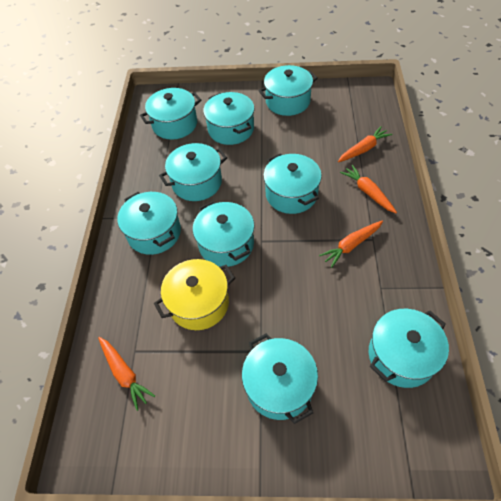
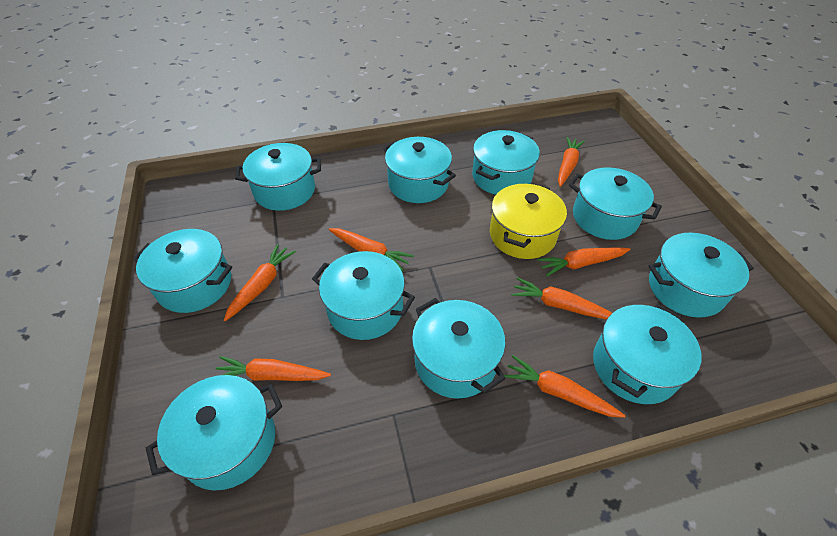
orange carrot: 4 -> 7
turquoise pot: 9 -> 10

